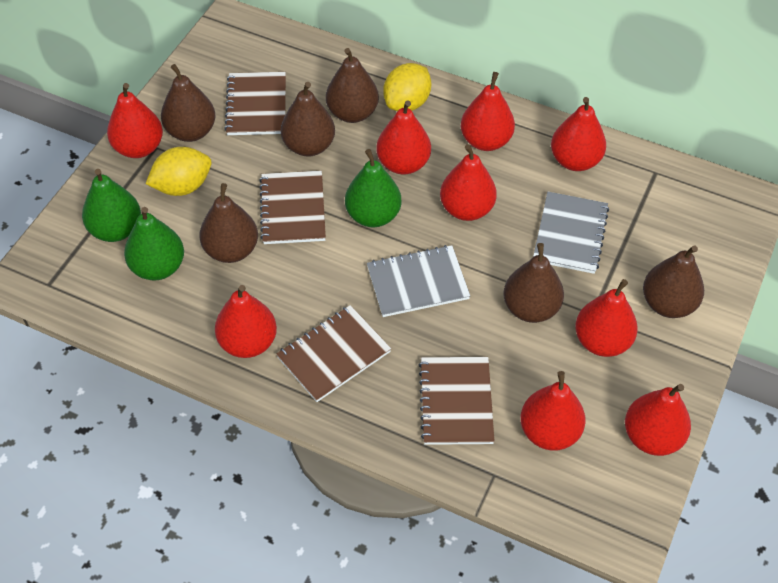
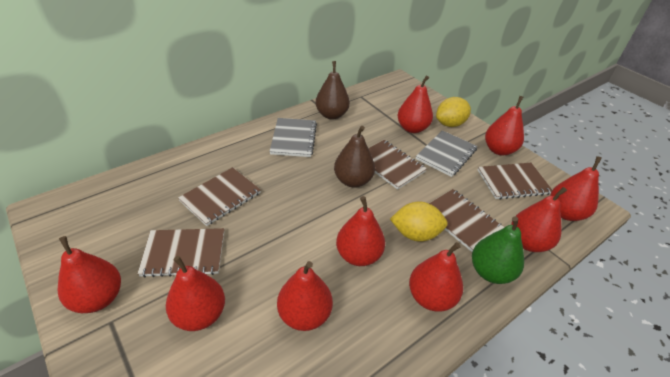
brown notebook: 4 -> 5
brown pear: 6 -> 2
green pear: 3 -> 1

